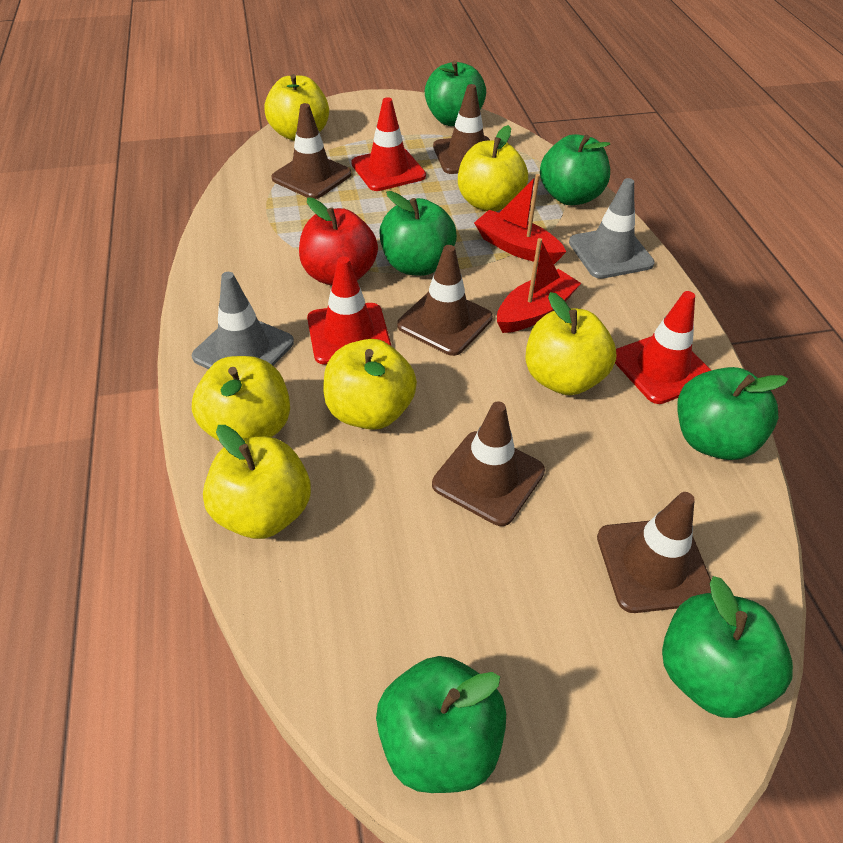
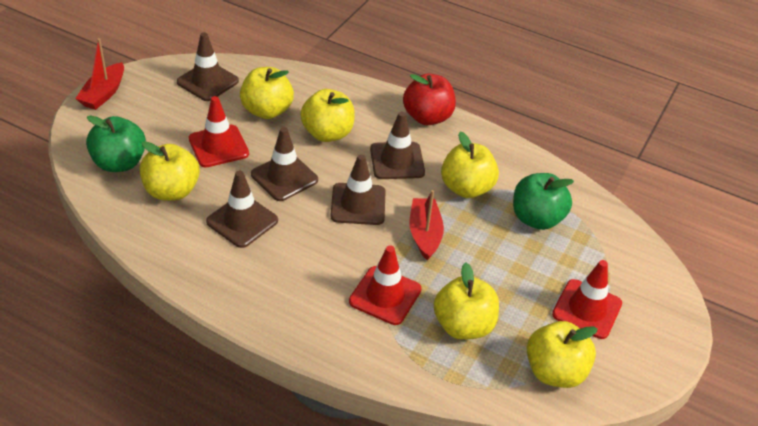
green apple: 6 -> 2
grey traffic cone: 2 -> 0

